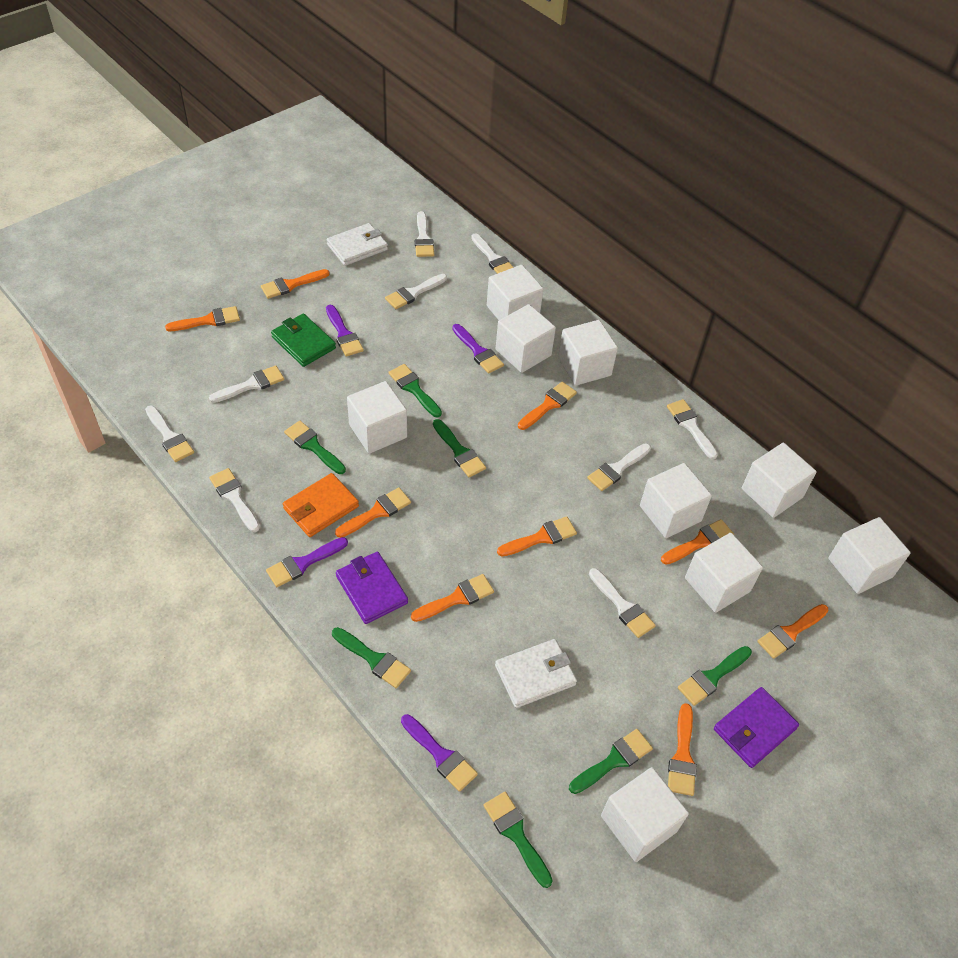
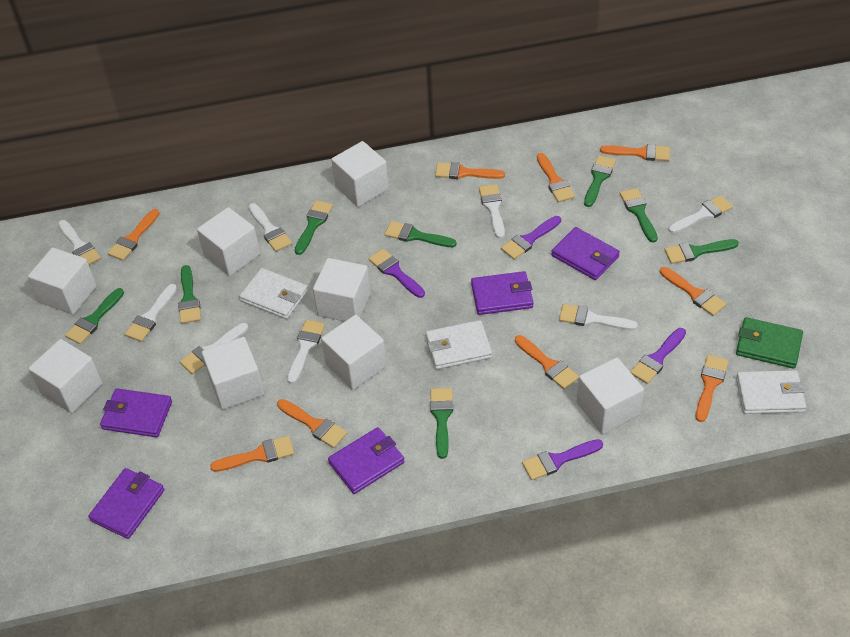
green brush: 7 -> 8
orange wallet: 1 -> 0
purple wallet: 2 -> 5
white brush: 9 -> 8
white cube: 9 -> 8
white wallet: 2 -> 3

